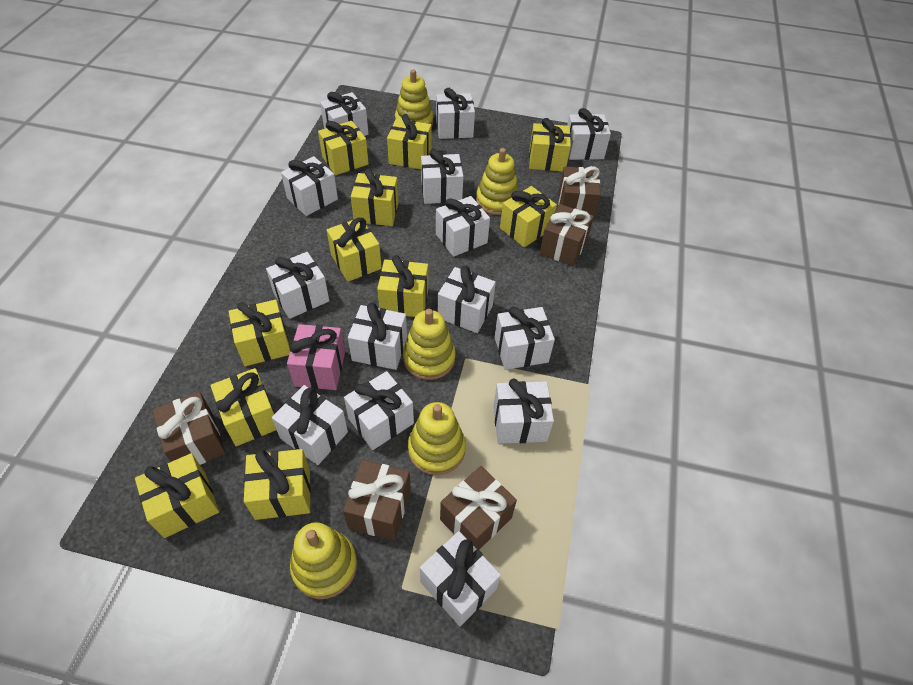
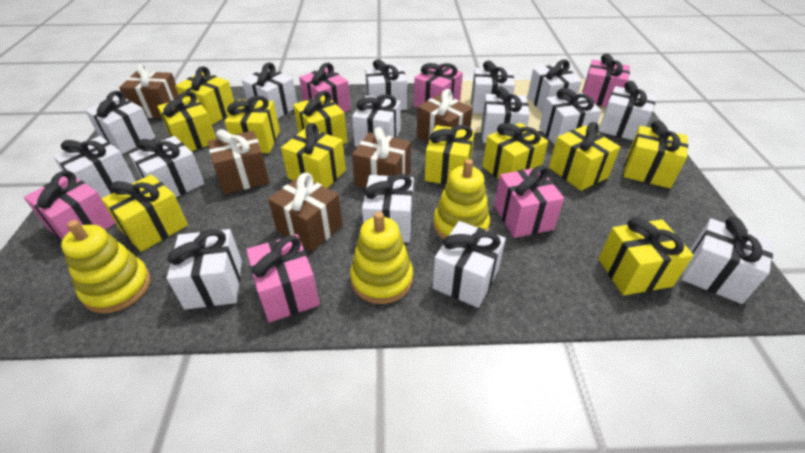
pink gift: 1 -> 6
white gift: 14 -> 15
yellow stacking toy: 5 -> 3

